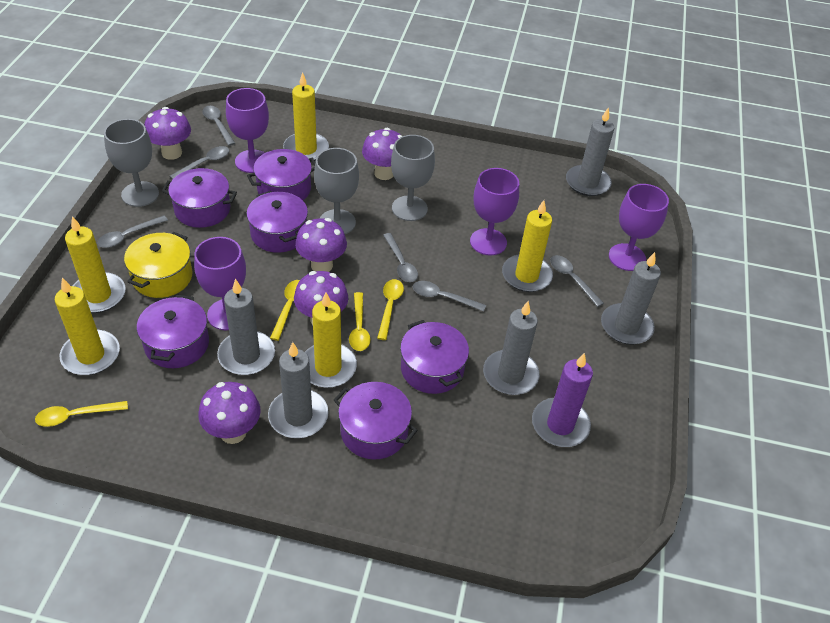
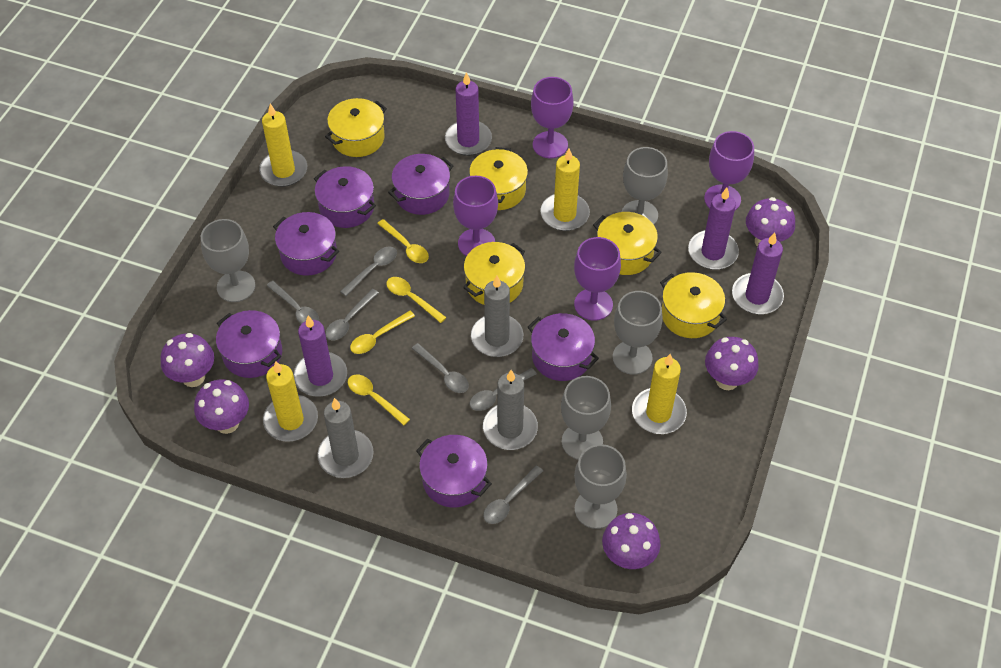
grey candle: 5 -> 3
grey goblet: 3 -> 5
purple candle: 1 -> 4
yellow candle: 5 -> 4
yellow pot: 1 -> 5

